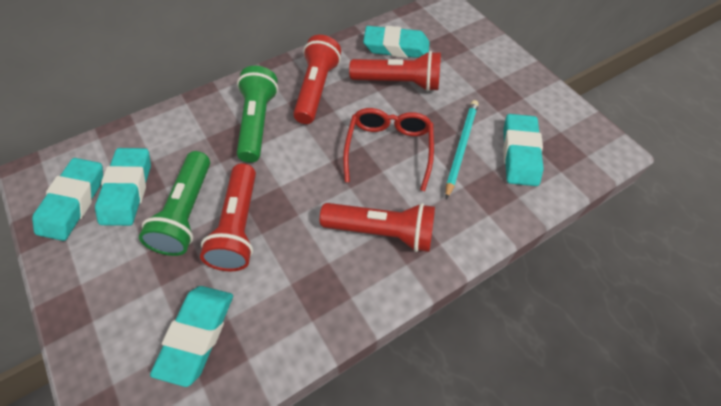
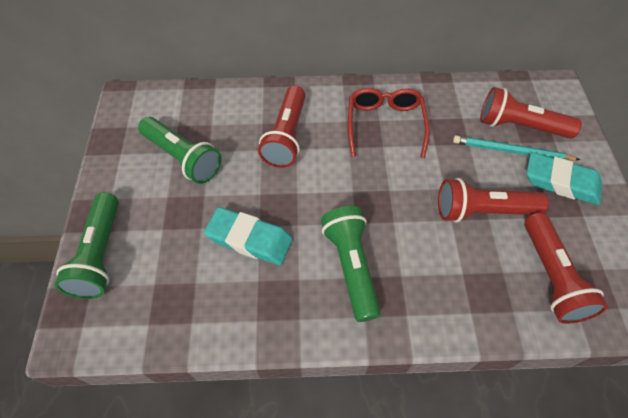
green flashlight: 2 -> 3
turquoise eraser: 5 -> 2

